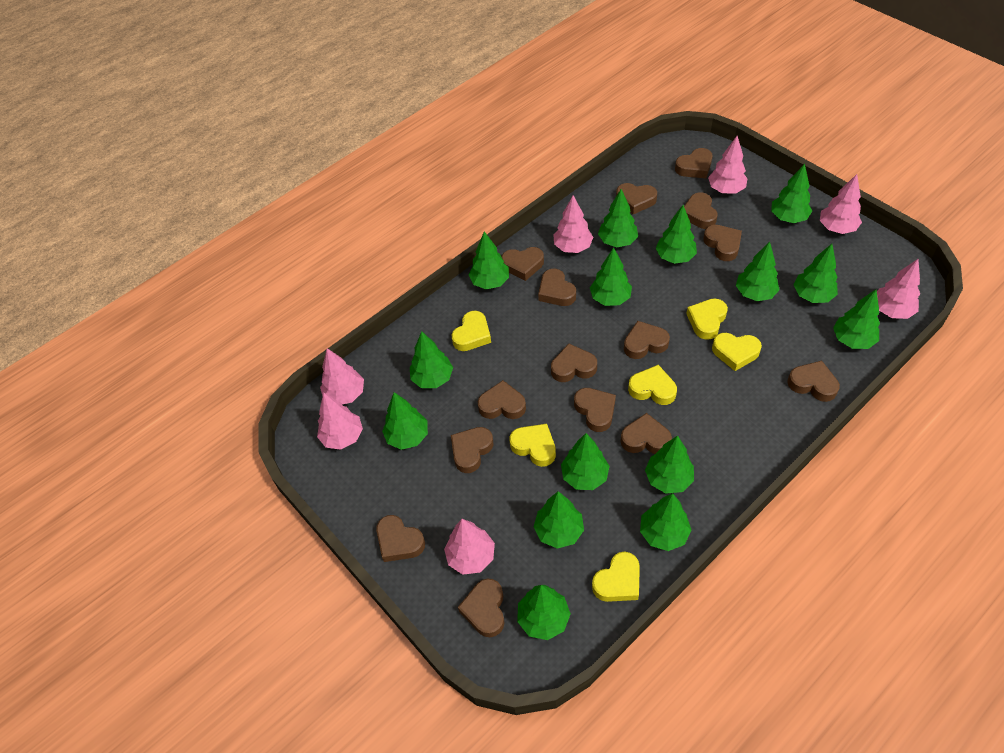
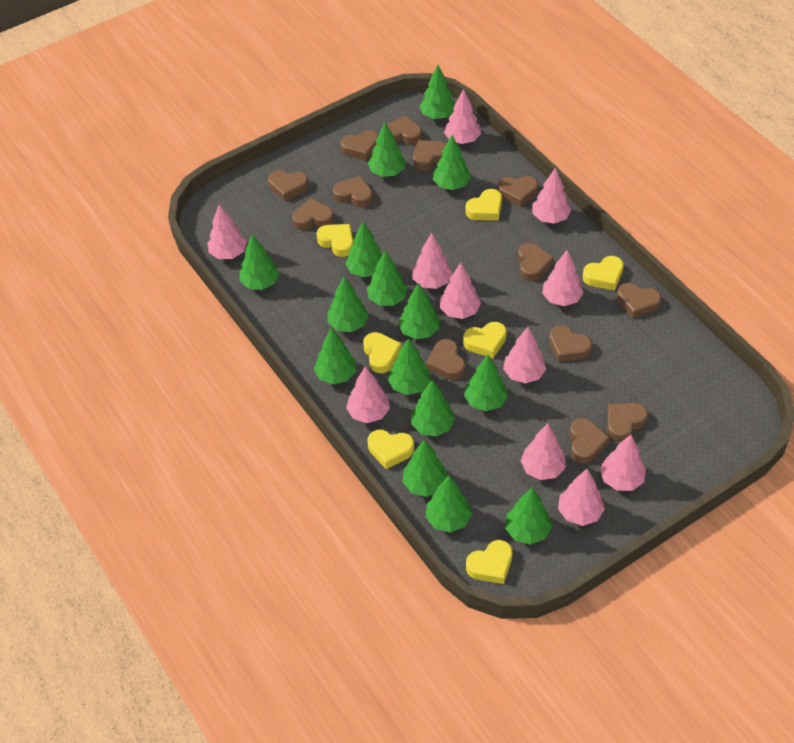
brown heart: 15 -> 13
pink tree: 7 -> 11
yellow heart: 6 -> 7

